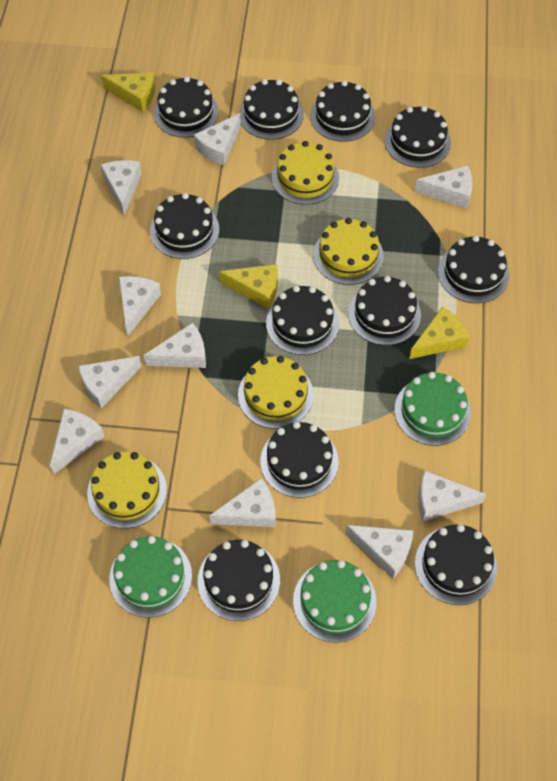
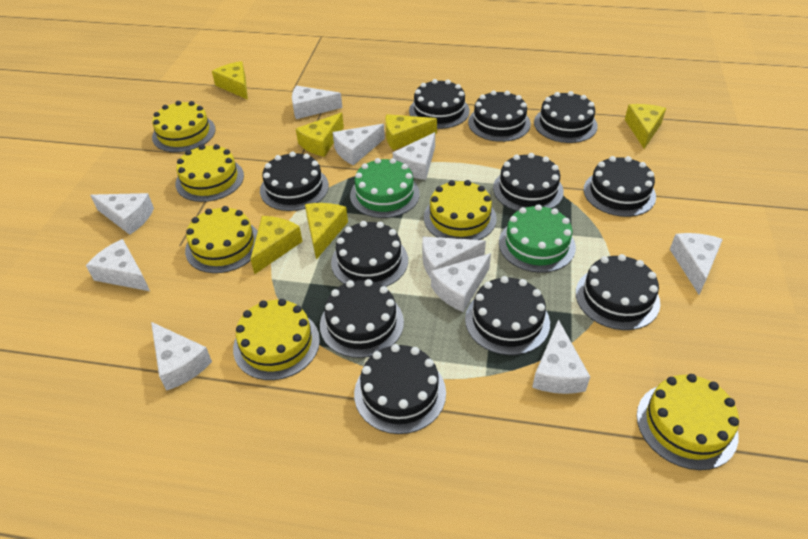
green cake: 3 -> 2
yellow cake: 4 -> 6
yellow cheese: 3 -> 6

